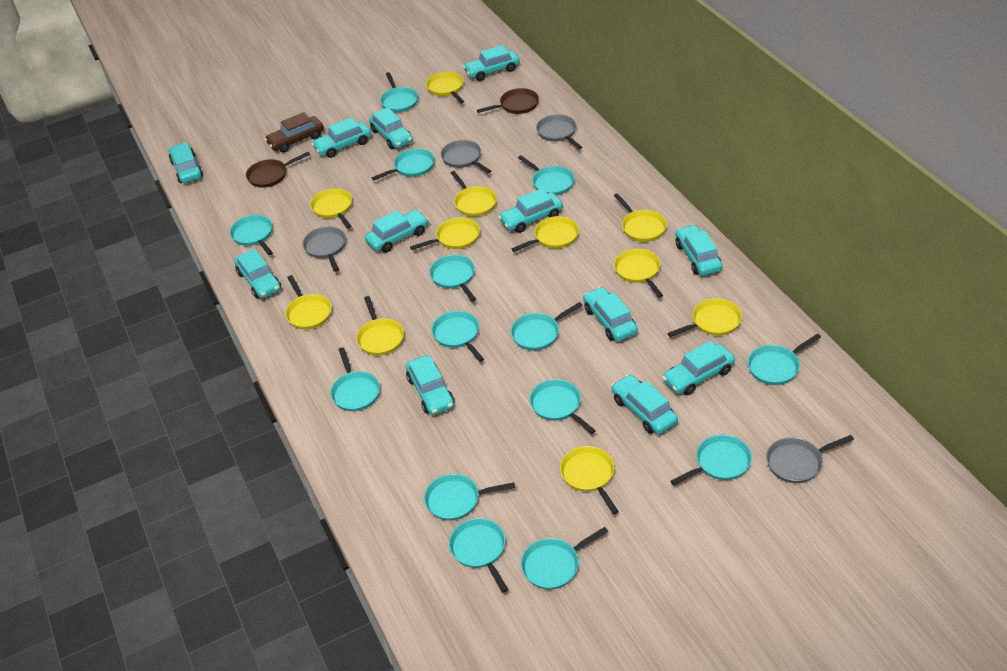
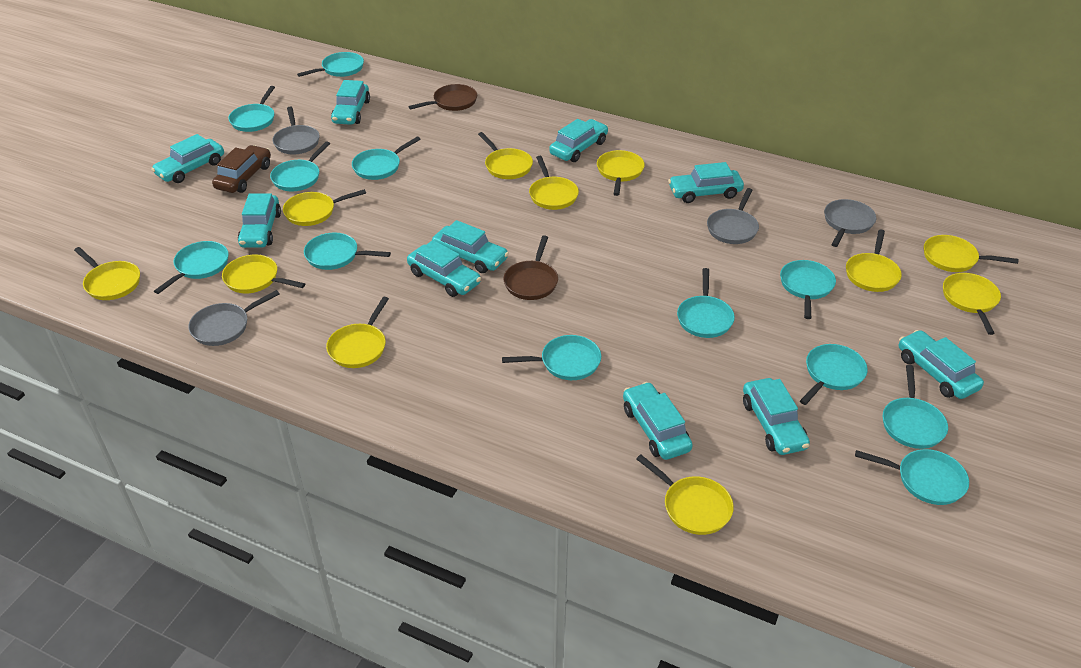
turquoise car: 12 -> 10
turquoise pan: 14 -> 12

